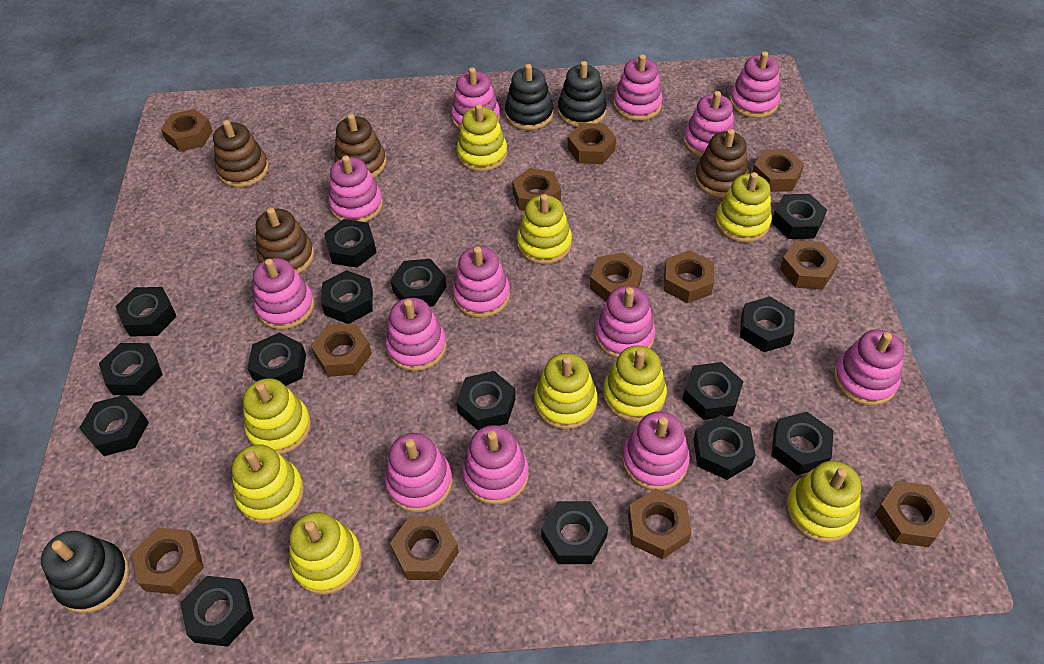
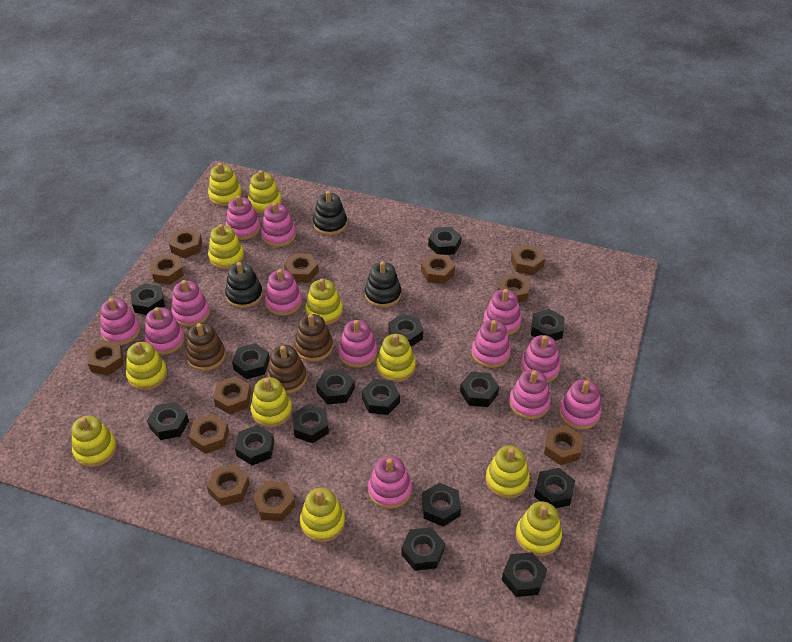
brown stacking toy: 4 -> 3
yellow stacking toy: 9 -> 11

